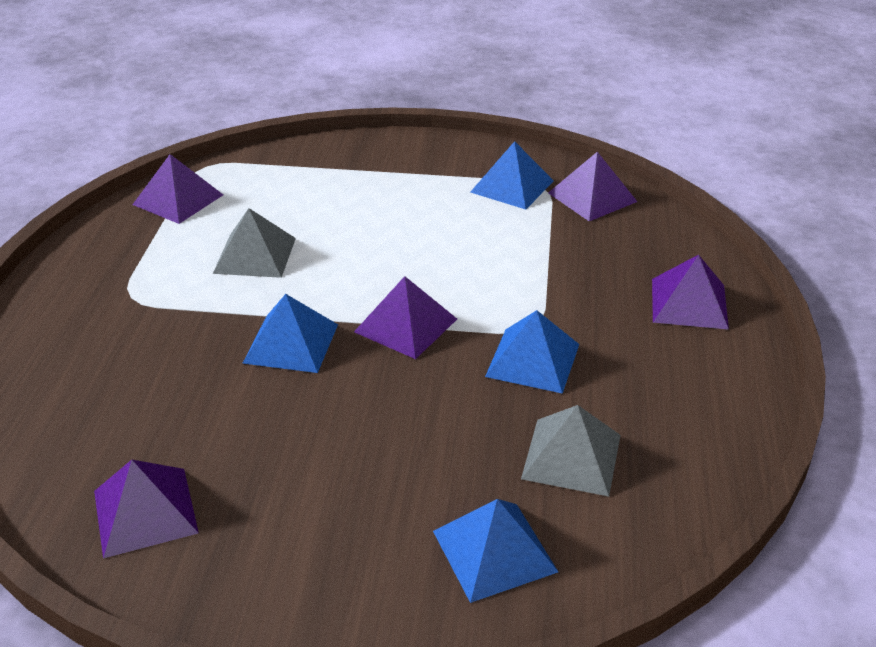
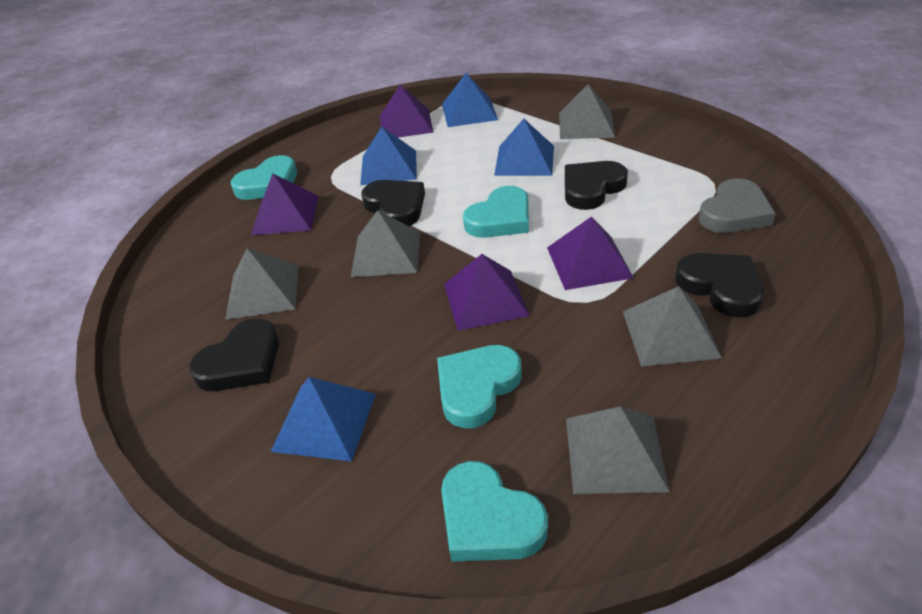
black heart: 0 -> 4
grey heart: 0 -> 1
grey pyramid: 2 -> 5
purple pyramid: 5 -> 4
turquoise heart: 0 -> 4

